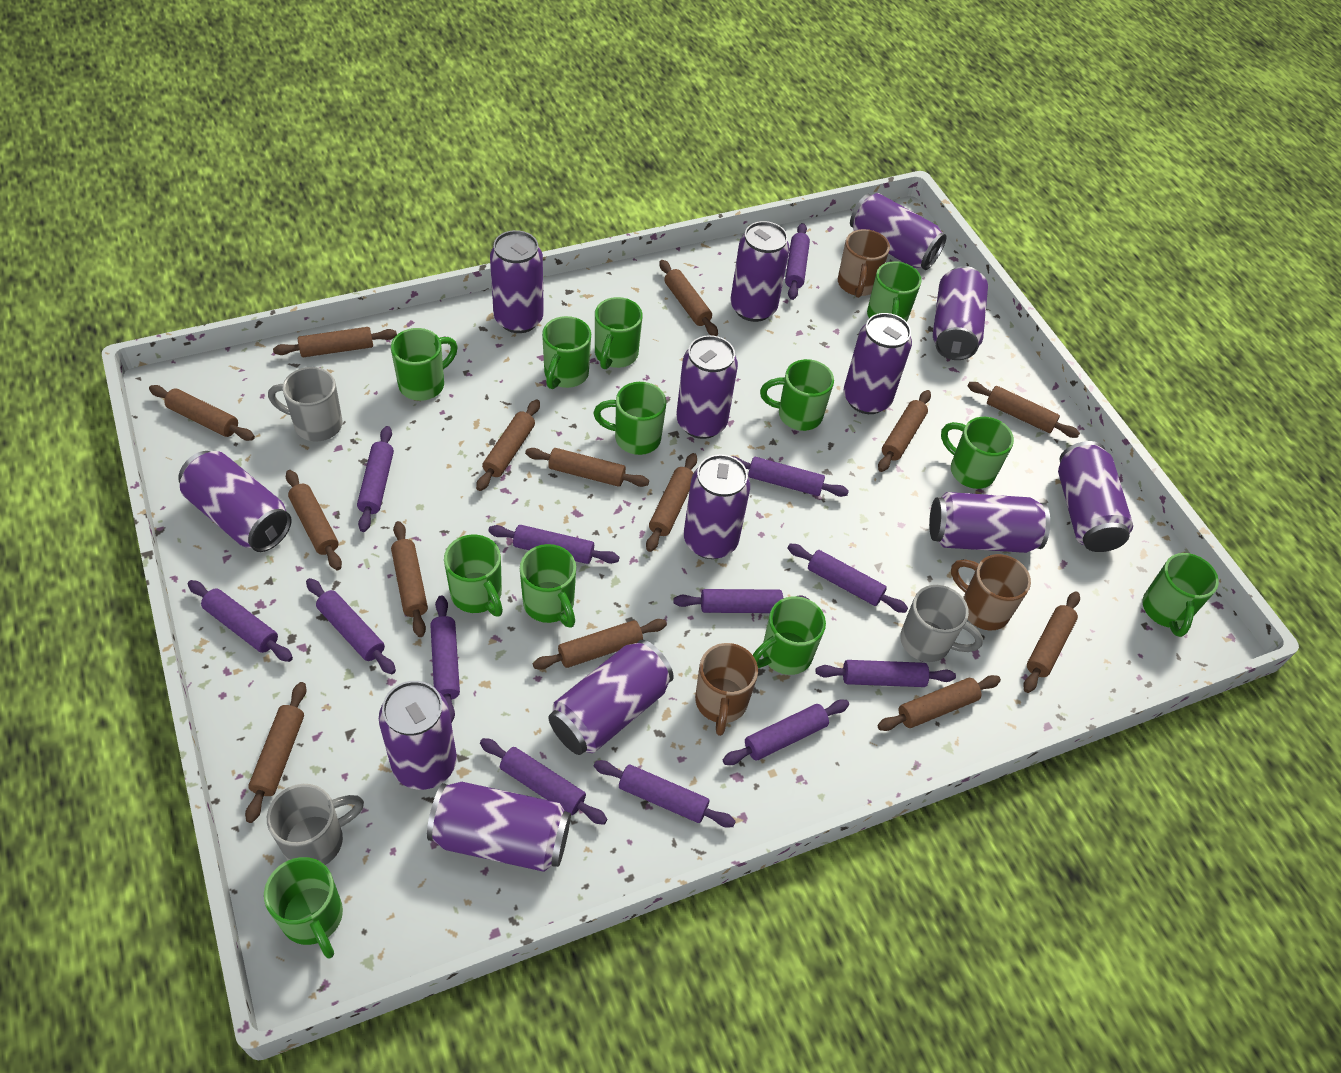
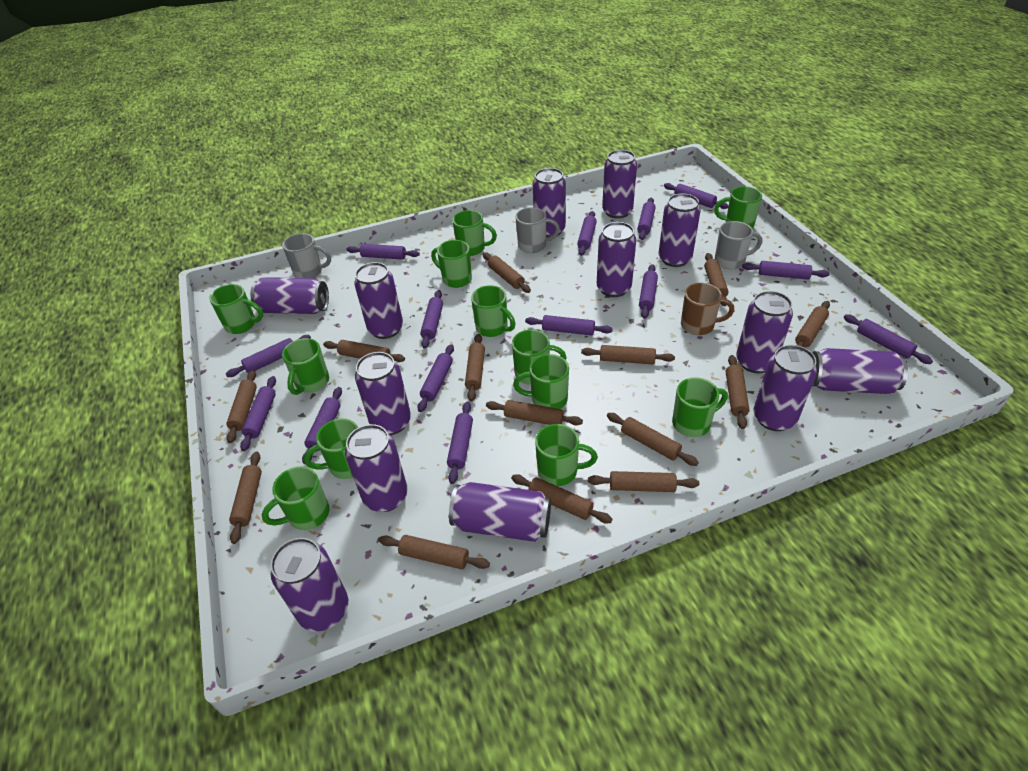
brown mug: 3 -> 1
purple rolling pin: 13 -> 14

